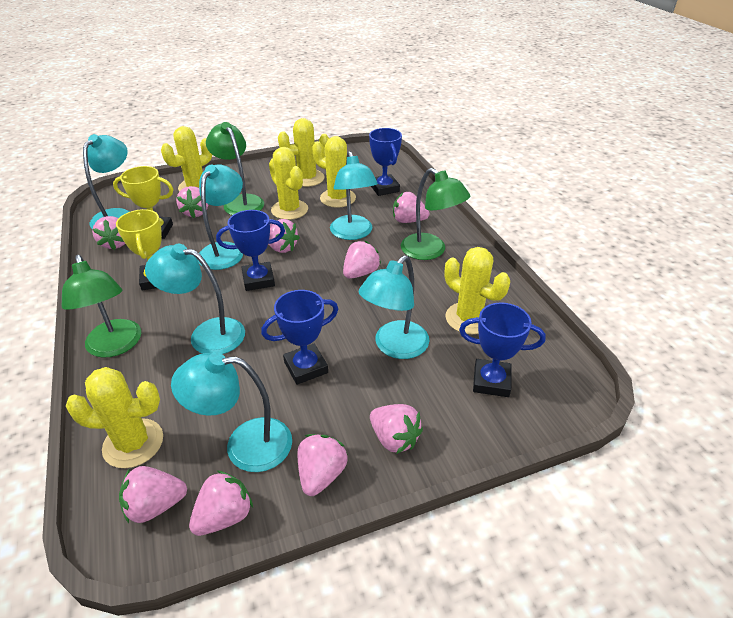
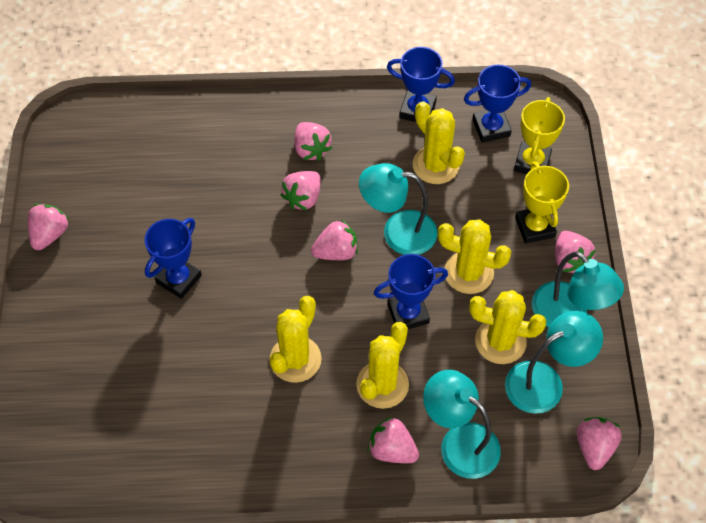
green lamp: 3 -> 0
pink strawberry: 9 -> 7
turquoise lamp: 6 -> 4
yellow cactus: 6 -> 5

